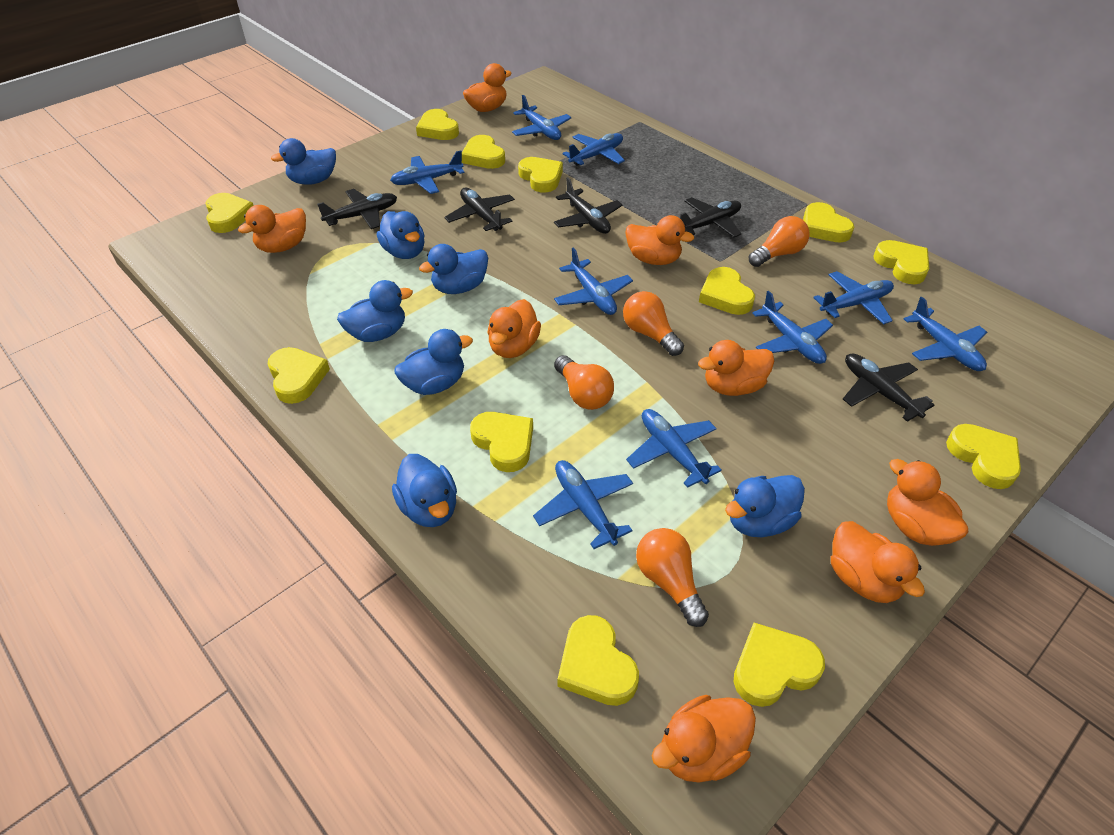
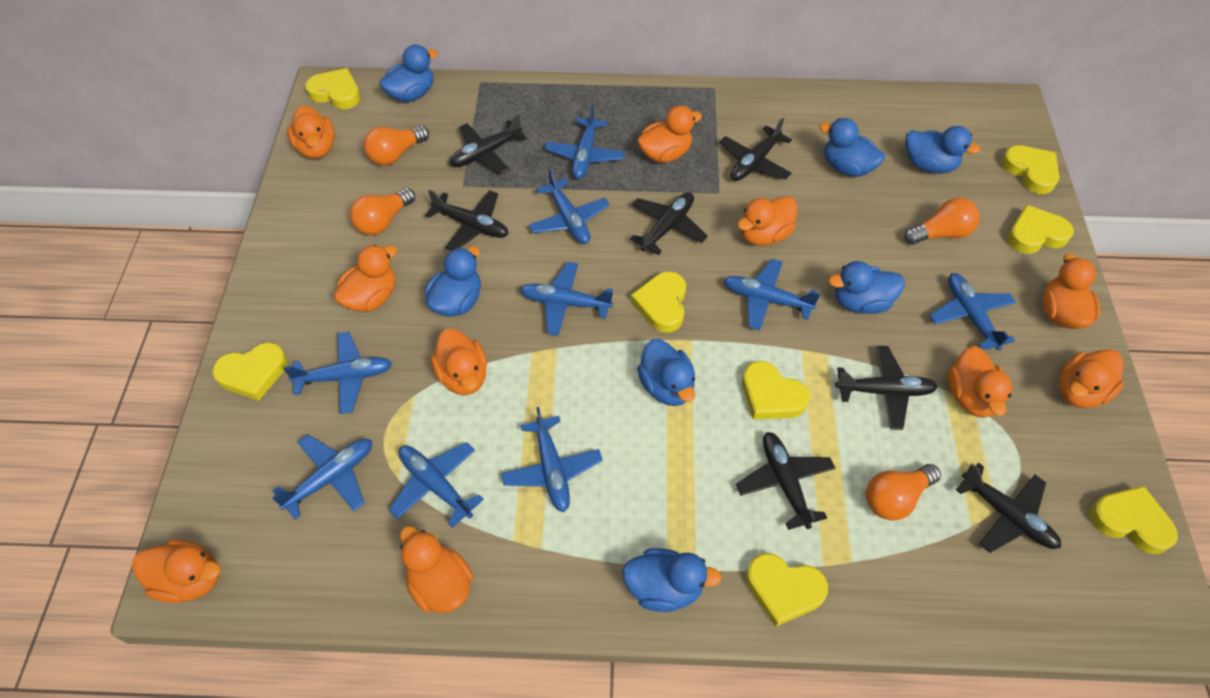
black plane: 5 -> 7
orange duck: 8 -> 10
yellow heart: 12 -> 8

